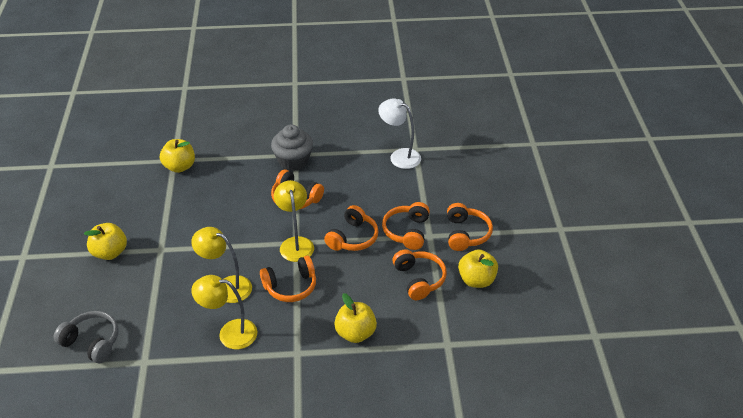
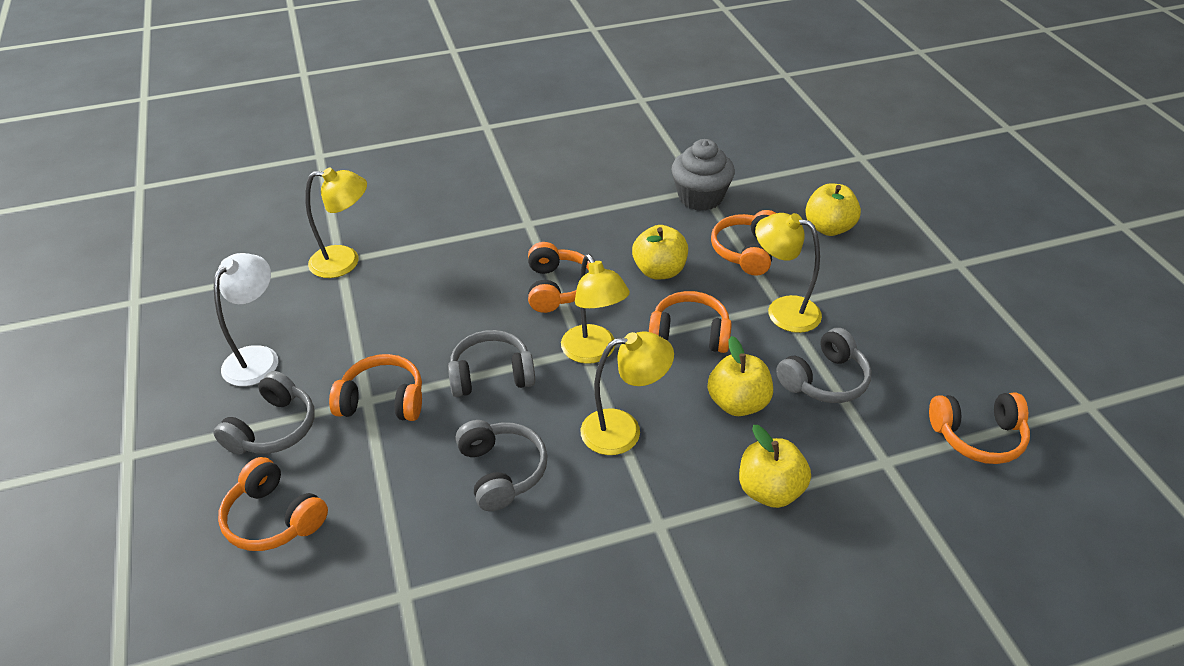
grey headphones: 1 -> 4
yellow lamp: 3 -> 4

